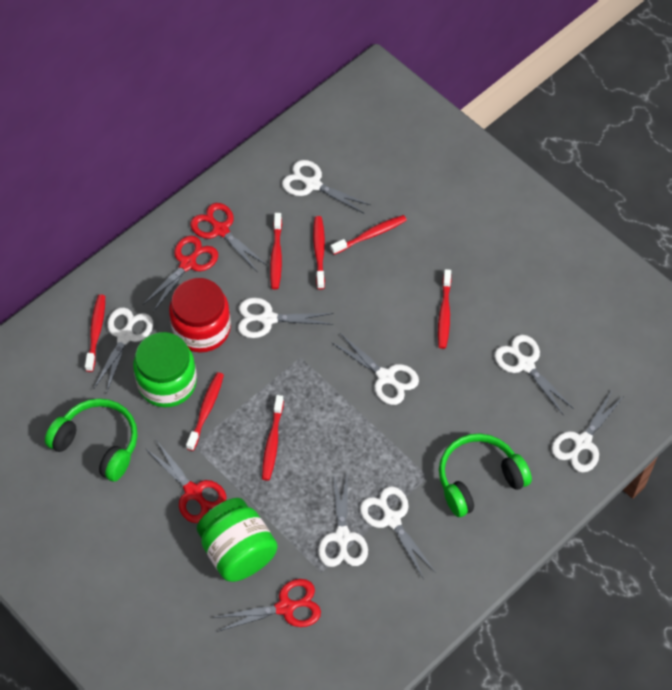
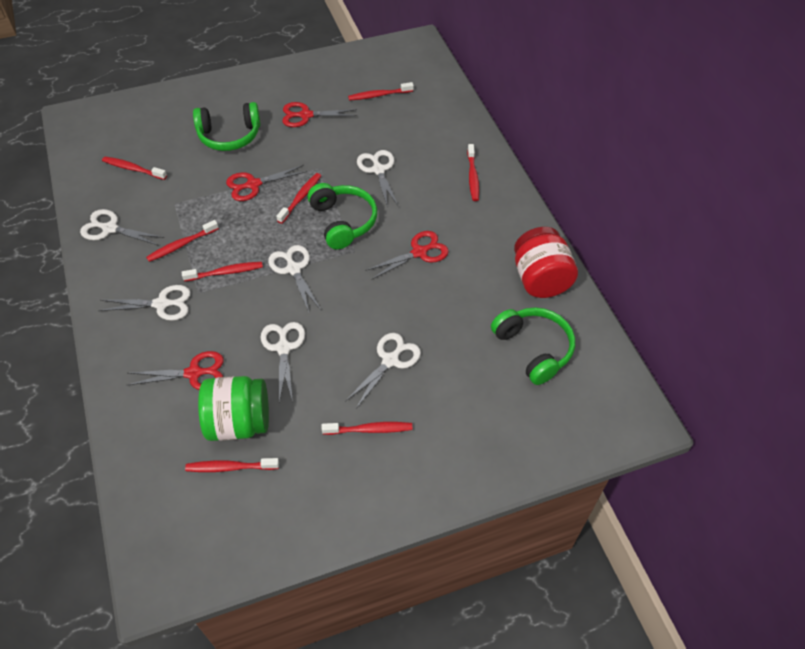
green headphones: 2 -> 3
green jar: 2 -> 1
red toothbrush: 7 -> 8
white scissors: 8 -> 6

